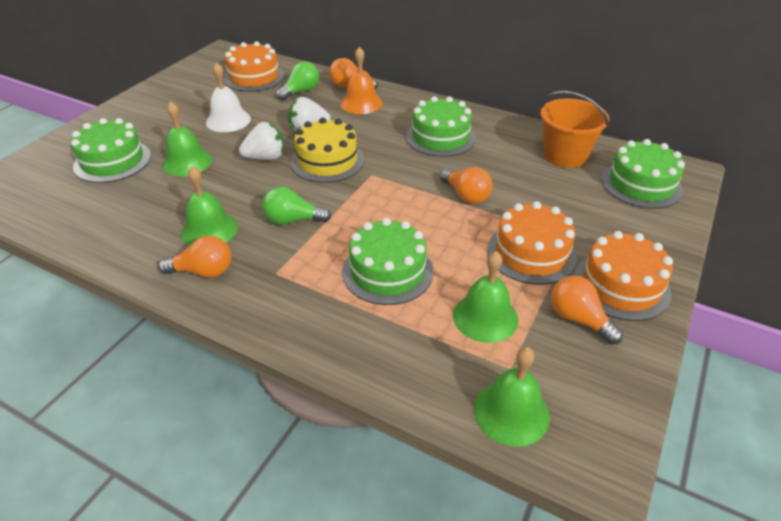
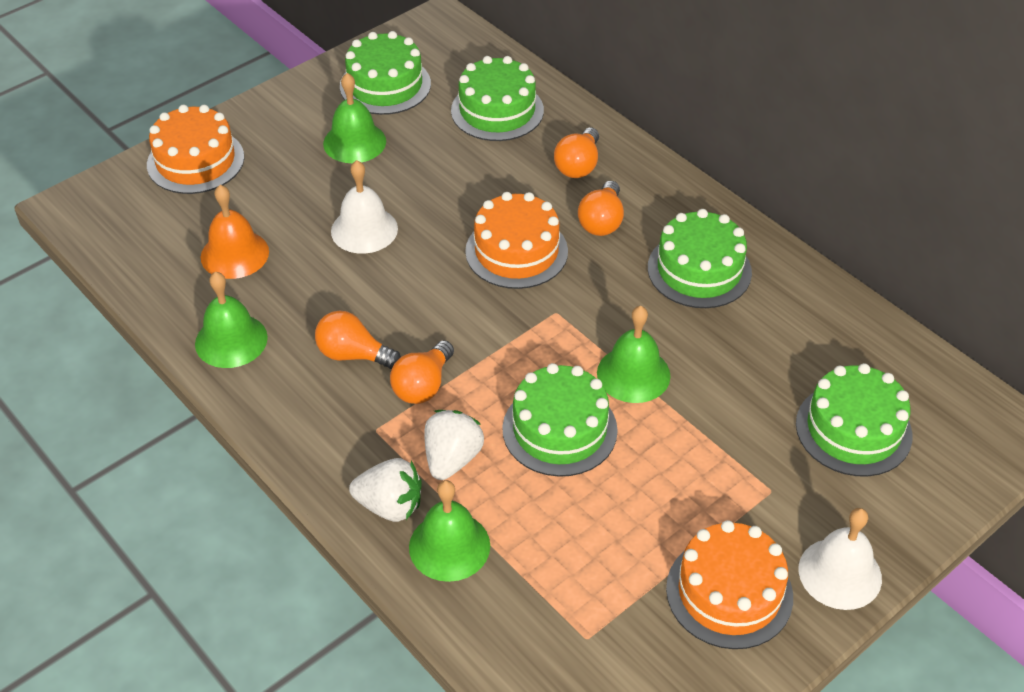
green cake: 4 -> 5
green light bulb: 2 -> 0
orange bucket: 1 -> 0
white bell: 1 -> 2
yellow cake: 1 -> 0

